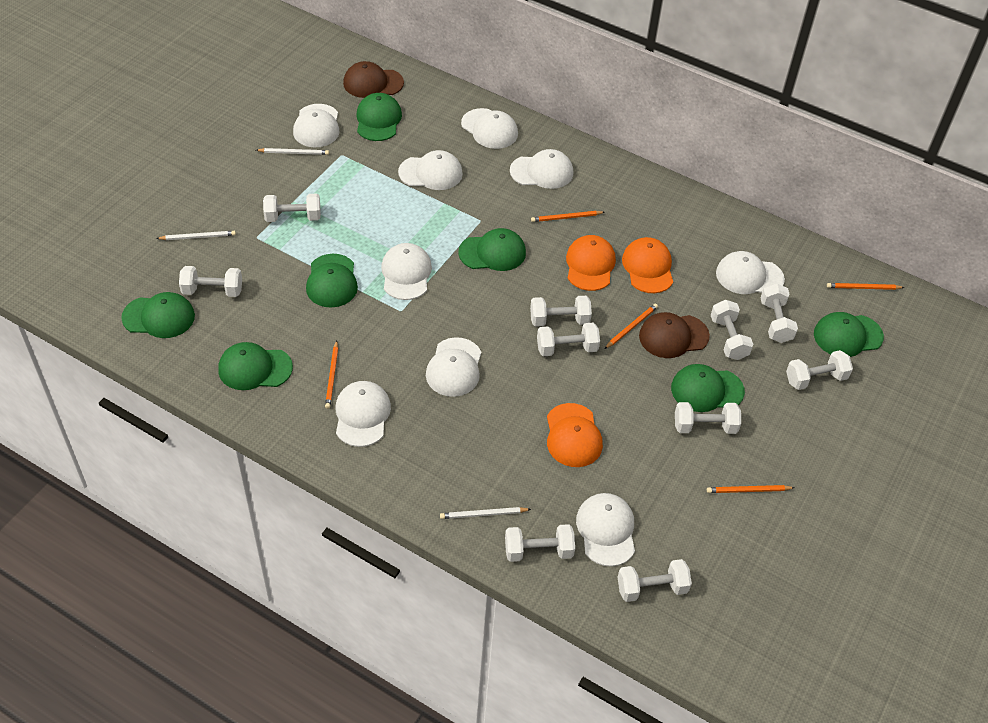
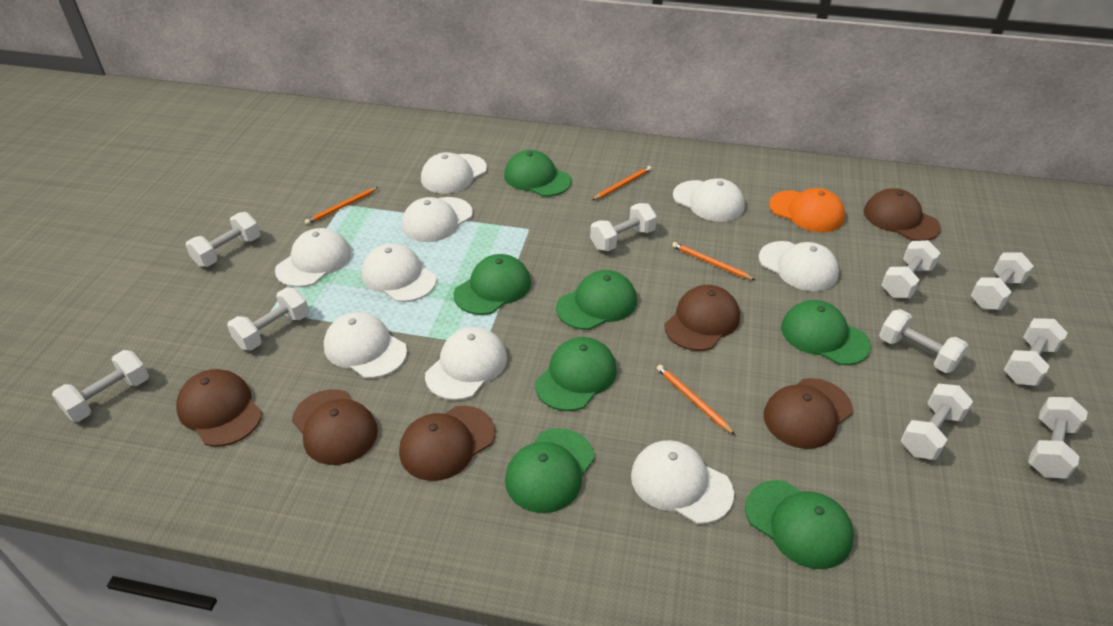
brown cap: 2 -> 6
orange cap: 3 -> 1
orange pencil: 5 -> 4
white pencil: 3 -> 0

